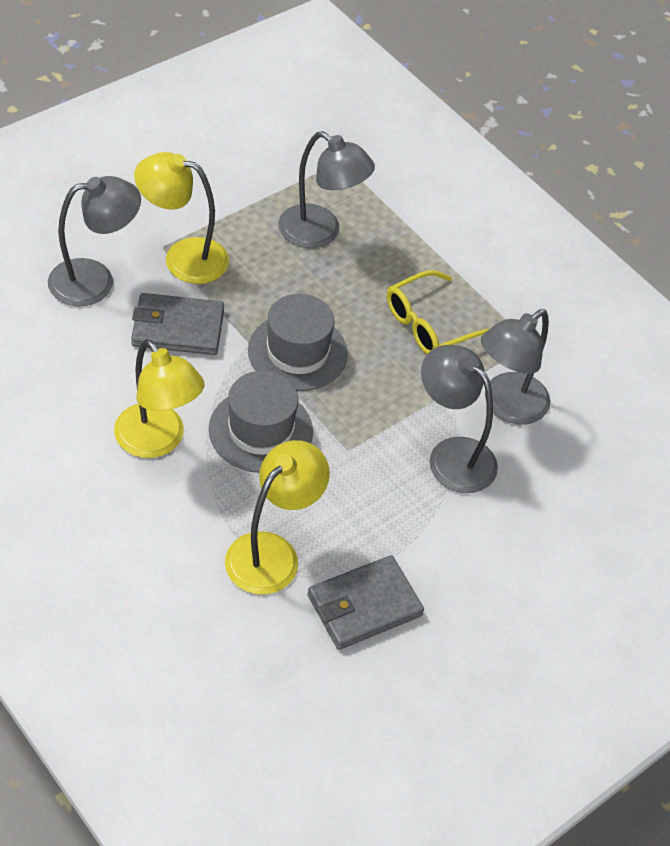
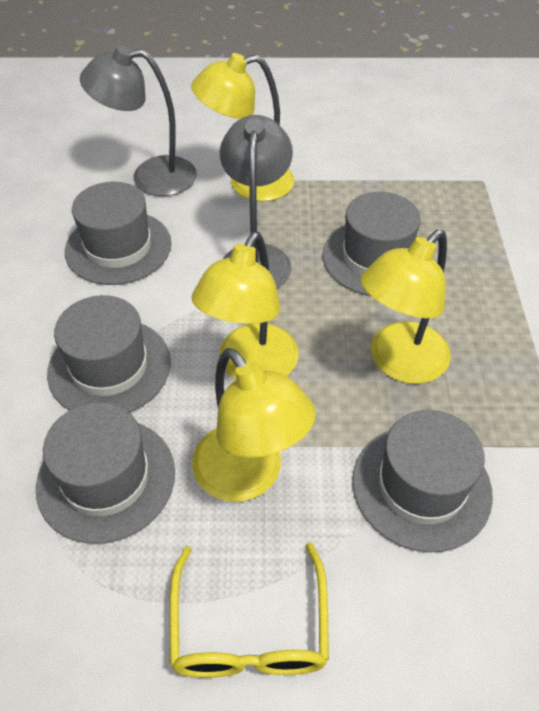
grey hat: 2 -> 5
grey lamp: 4 -> 2
grey wallet: 2 -> 0
yellow lamp: 3 -> 4

